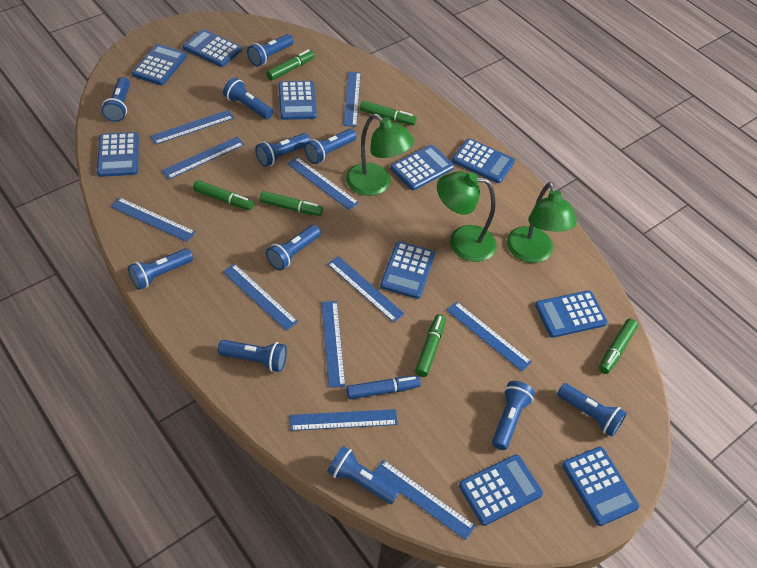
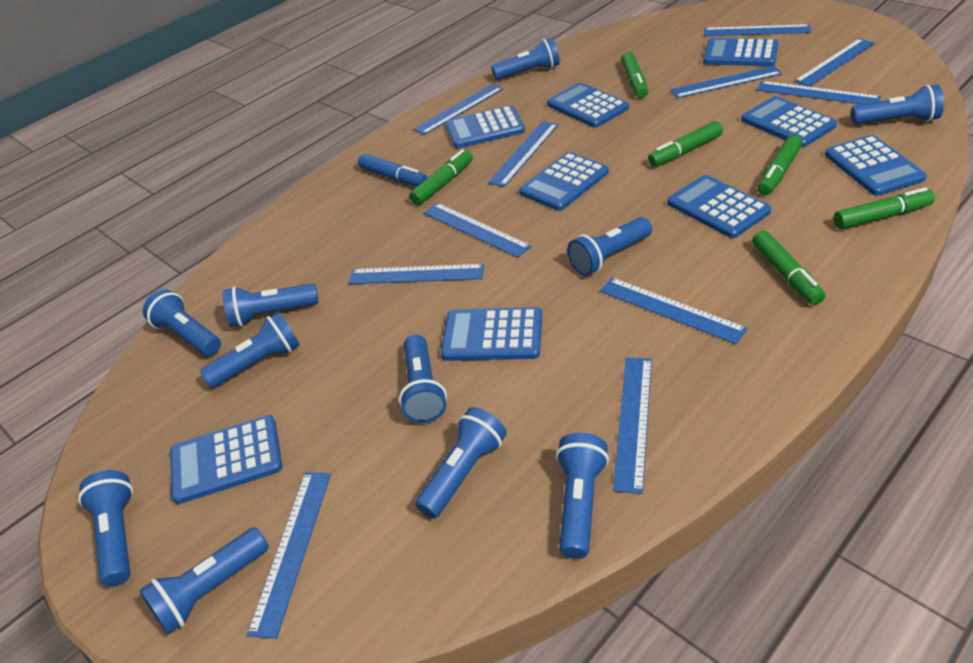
blue calculator: 10 -> 9
green lamp: 3 -> 0

